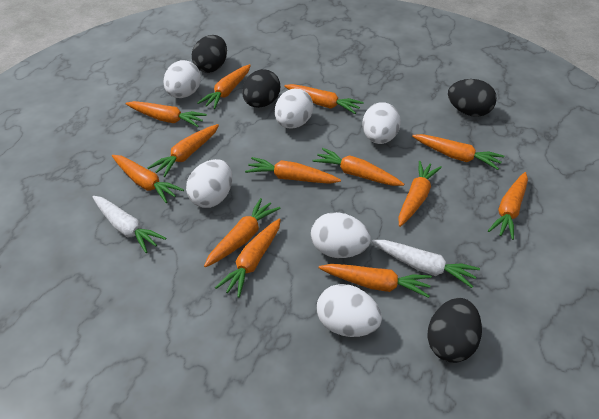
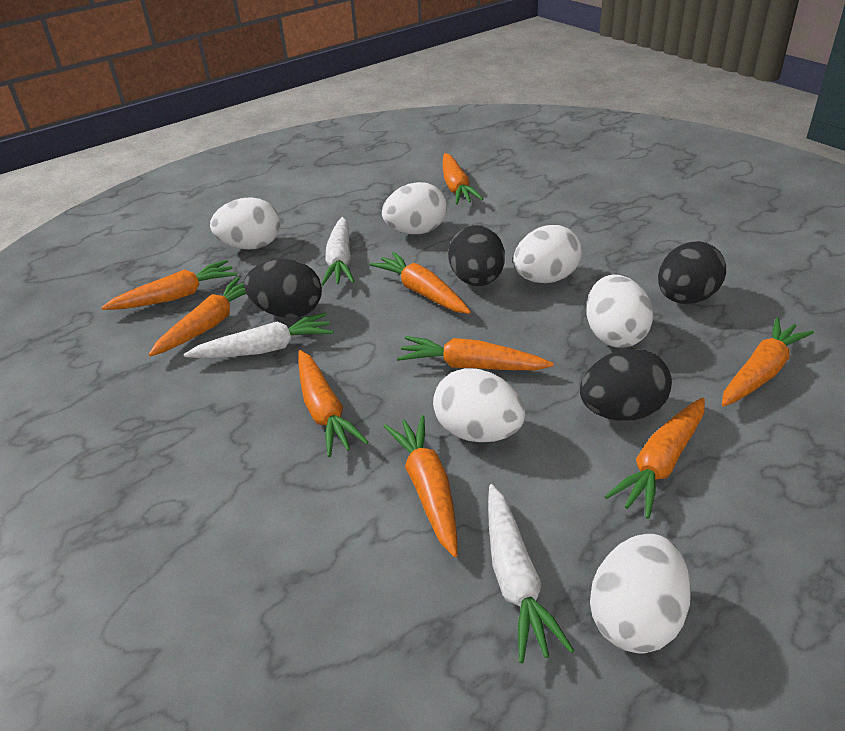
orange carrot: 13 -> 9
white carrot: 2 -> 3

